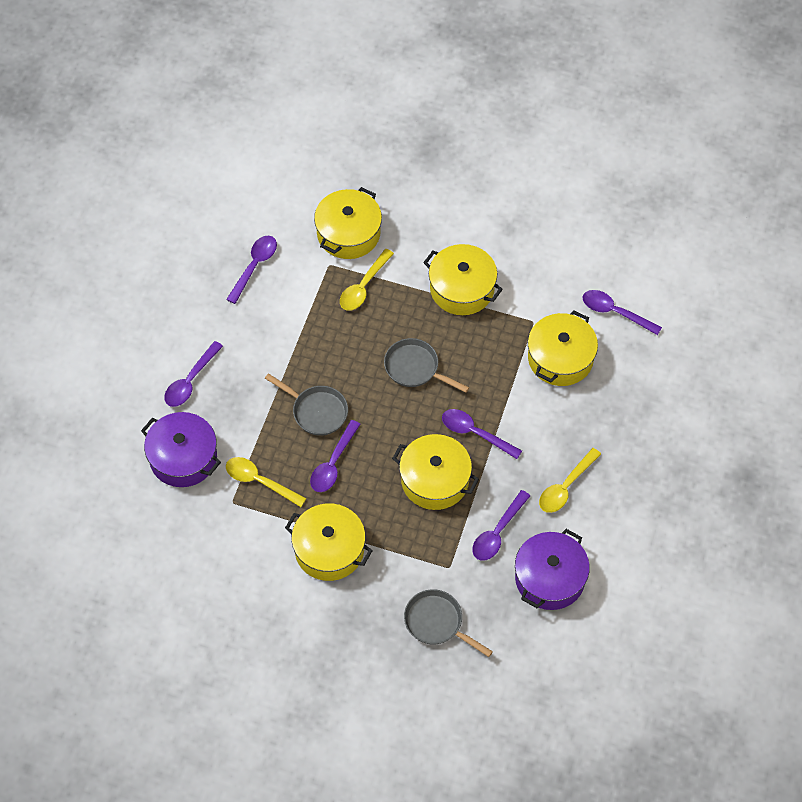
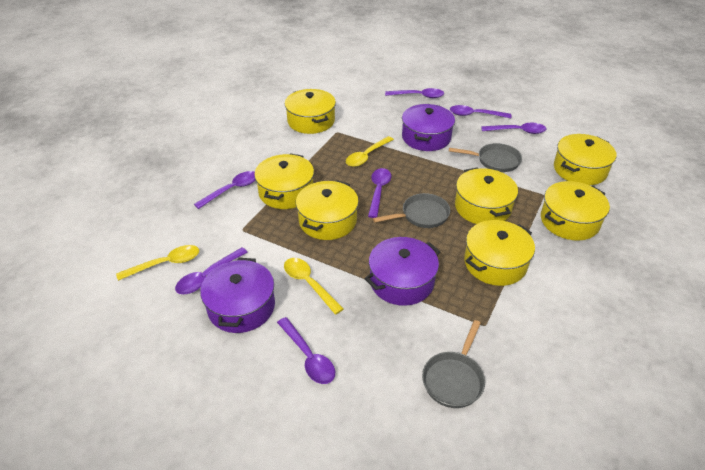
purple pot: 2 -> 3
purple spoon: 6 -> 7
yellow pot: 5 -> 7

